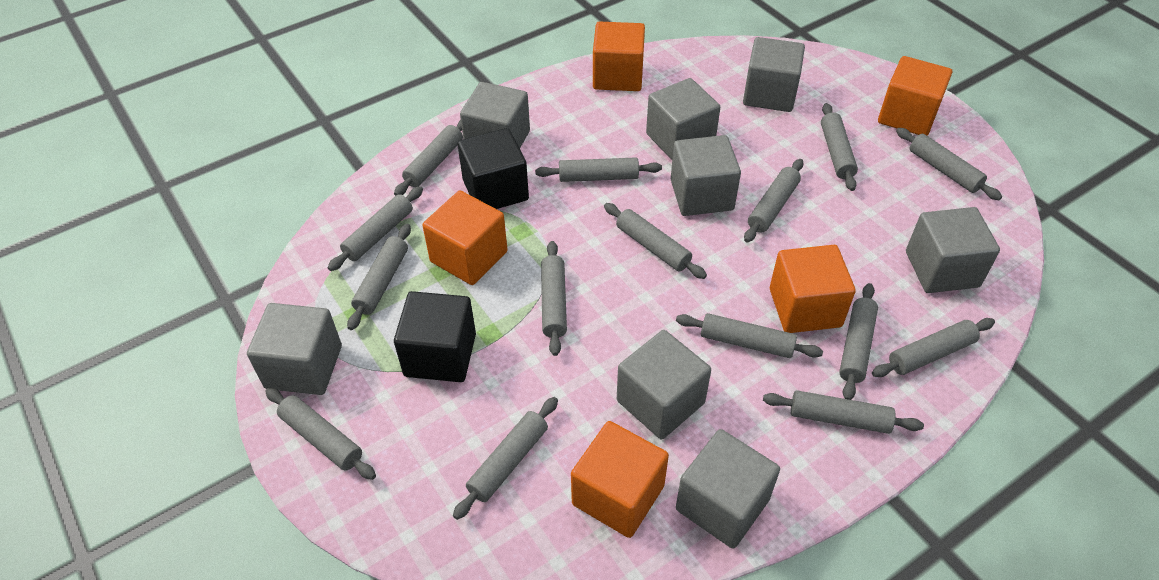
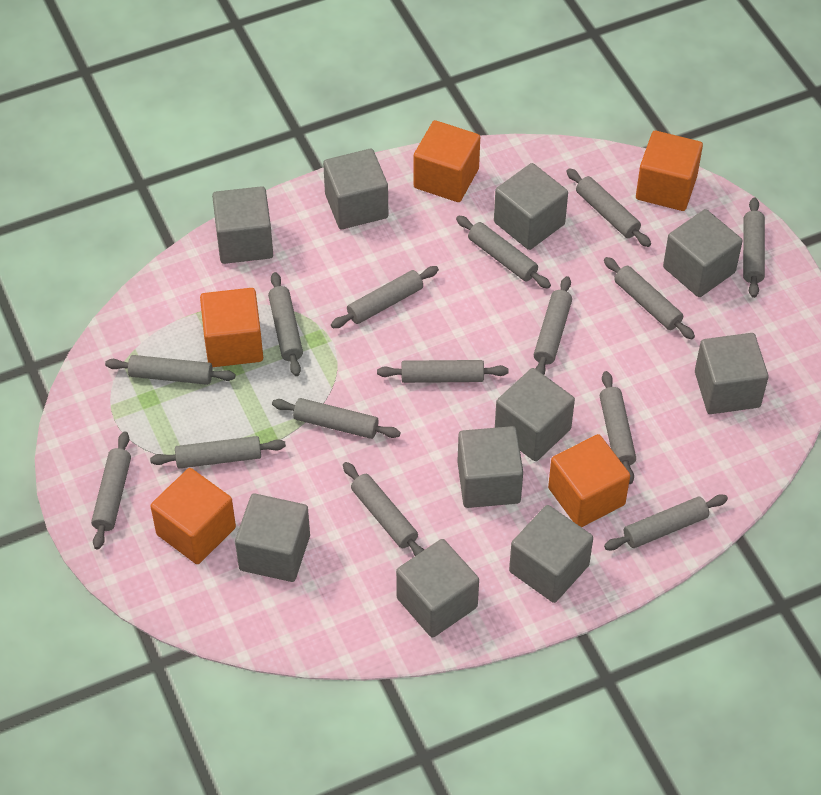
black cube: 2 -> 0
grey cube: 8 -> 10

